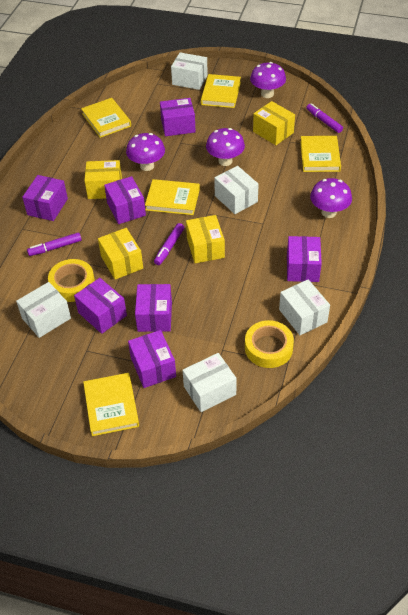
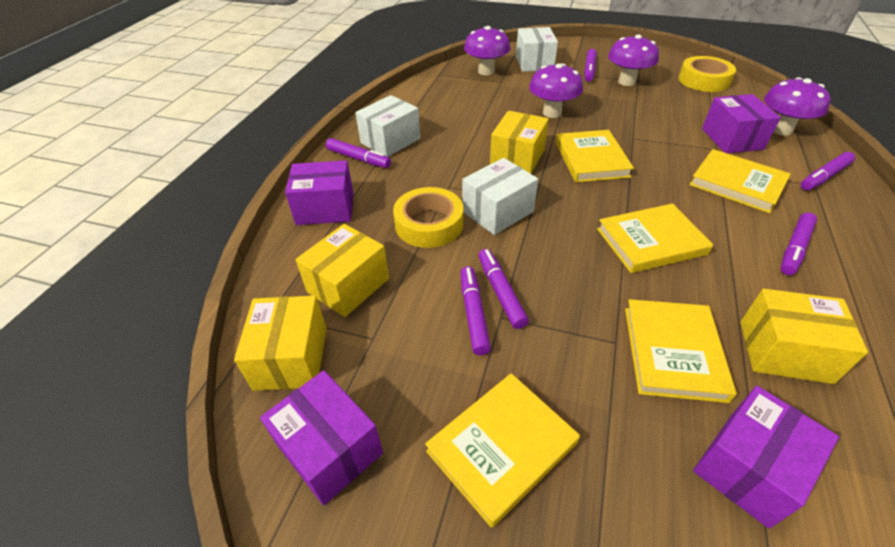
purple box: 7 -> 4
purple marker: 3 -> 6
white box: 5 -> 3

